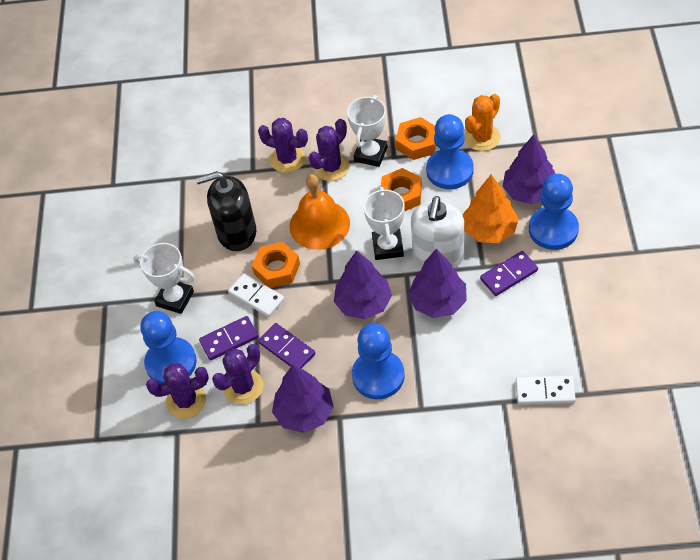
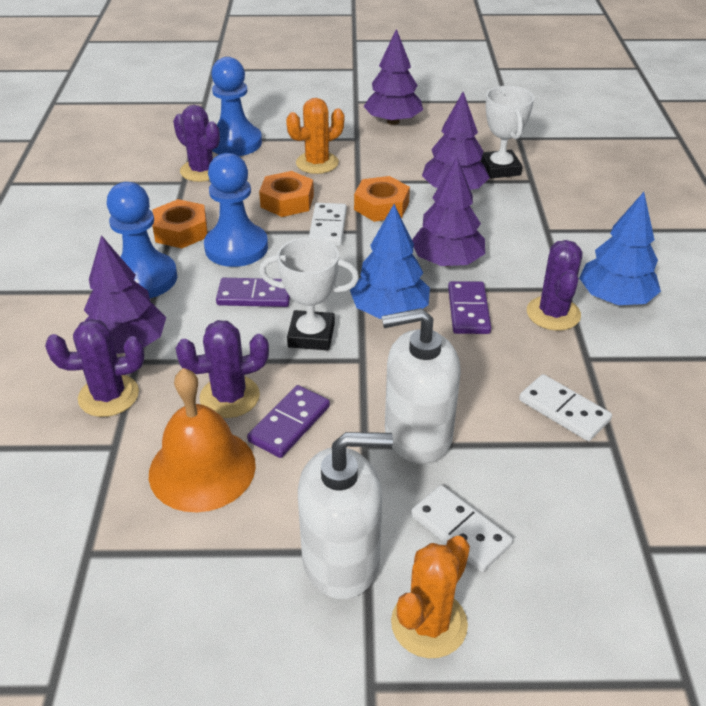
black soap dispenser: 1 -> 0
blue pawn: 4 -> 3
blue tree: 0 -> 2
orange cactus: 1 -> 2
orange tree: 1 -> 0
white domino: 2 -> 3
white soap dispenser: 1 -> 2
white trophy: 3 -> 2

